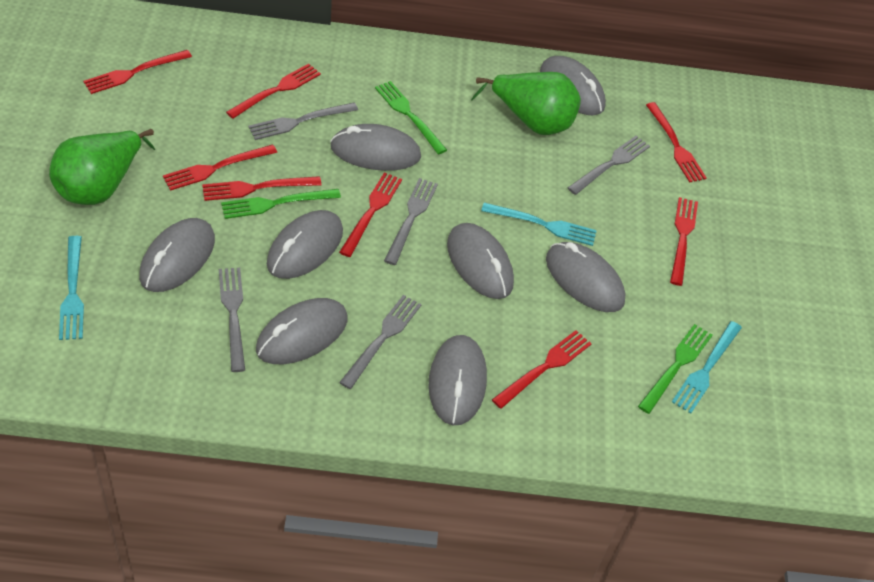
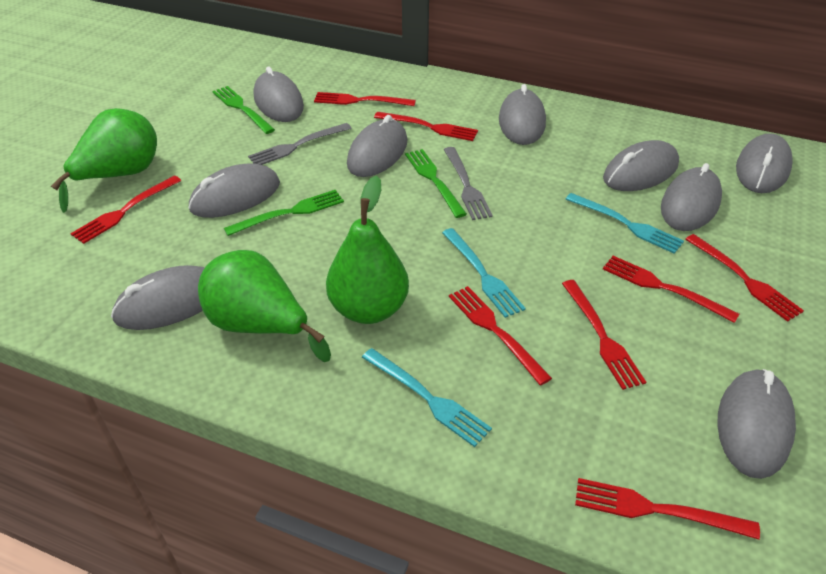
green pear: 2 -> 3
grey fork: 5 -> 2
grey mouse: 8 -> 9

